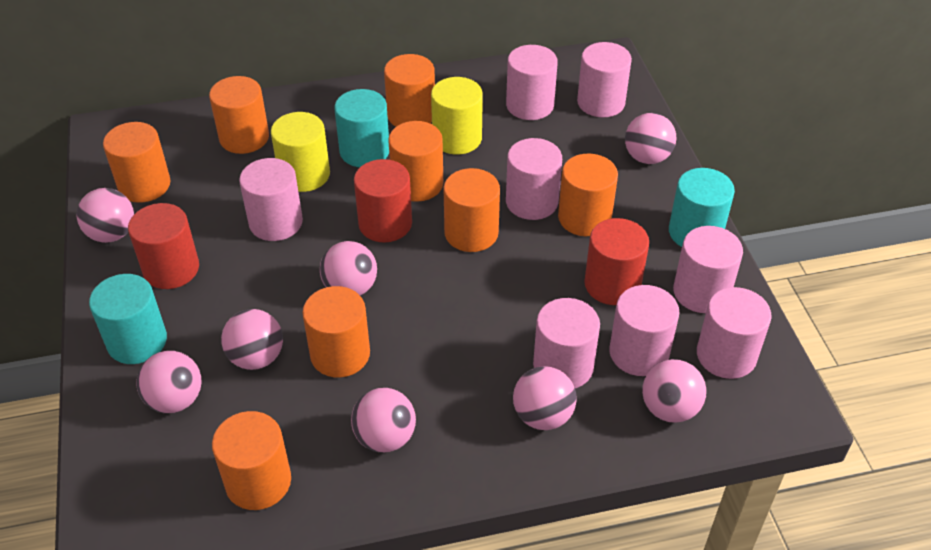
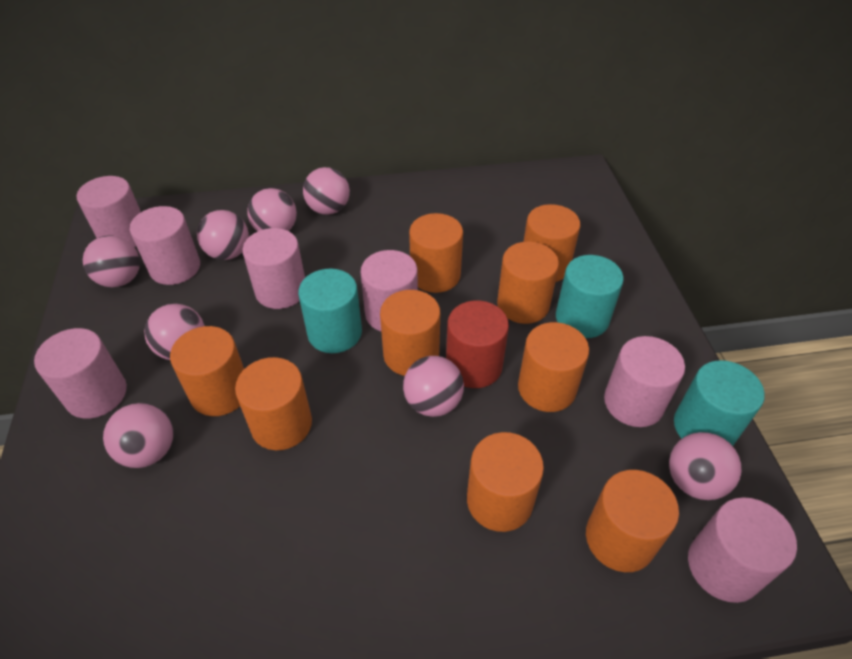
orange cylinder: 8 -> 9
pink cylinder: 8 -> 7
red cylinder: 3 -> 1
yellow cylinder: 2 -> 0

